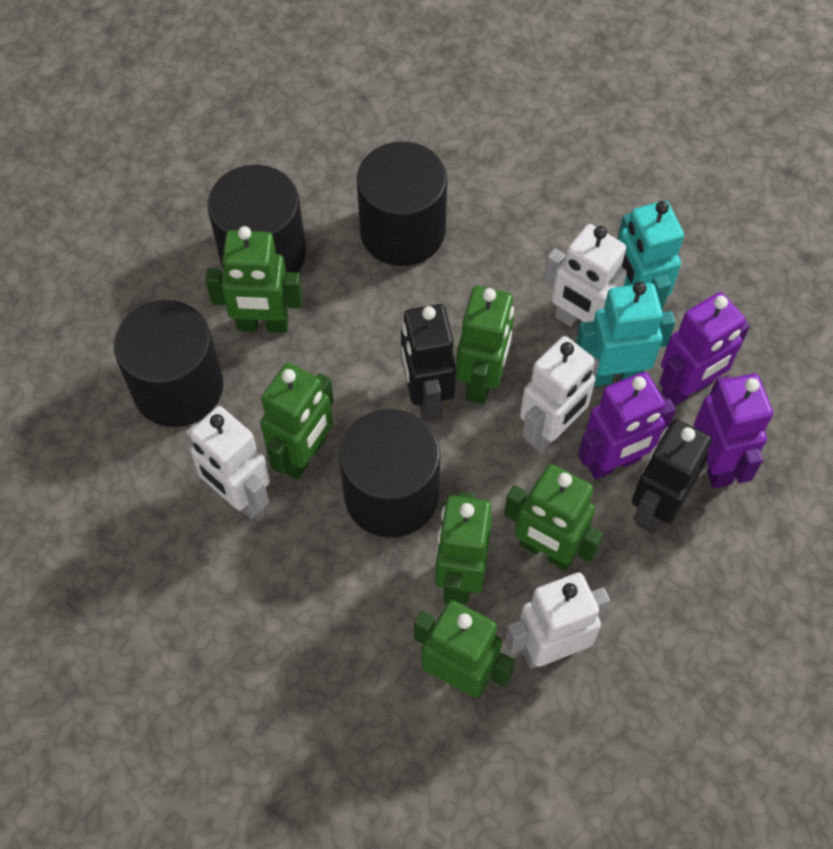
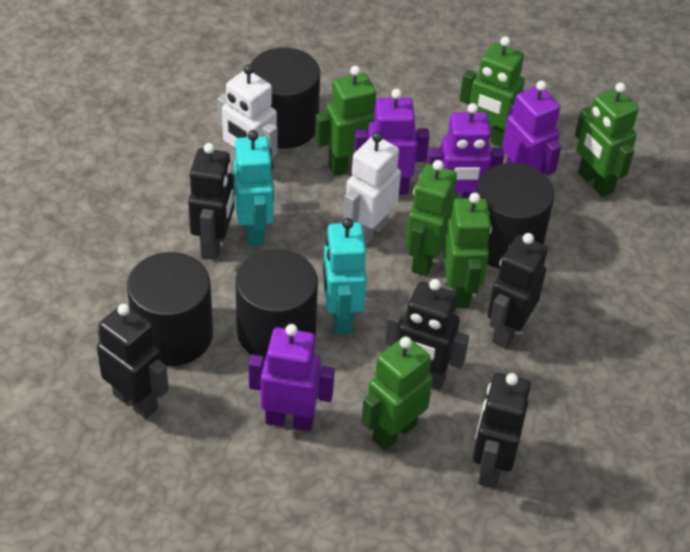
black robot: 2 -> 5
purple robot: 3 -> 4
white robot: 4 -> 2

